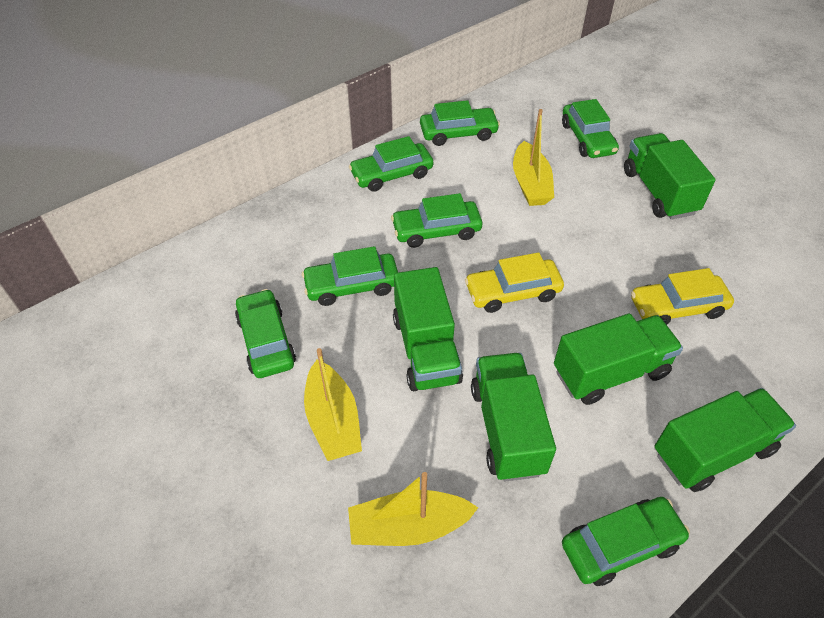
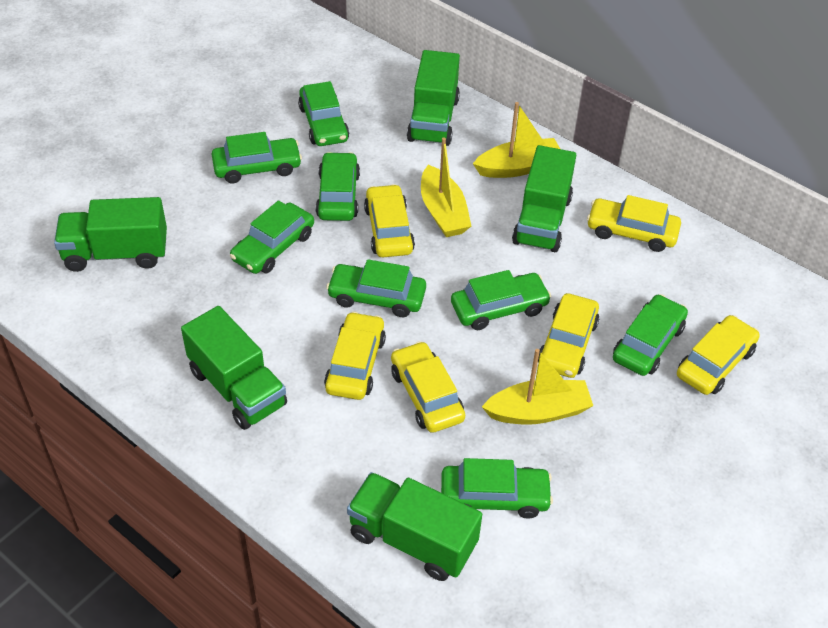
green car: 7 -> 8
yellow car: 2 -> 6

